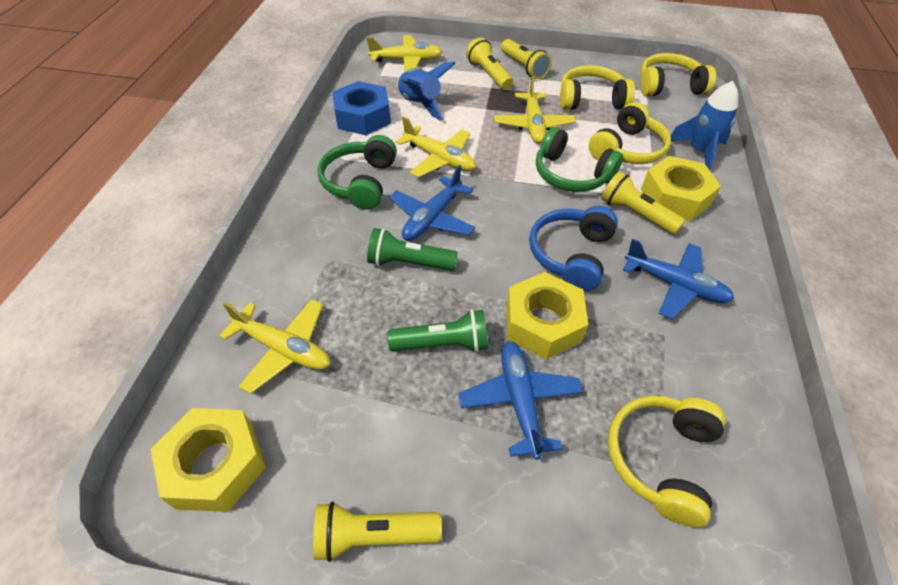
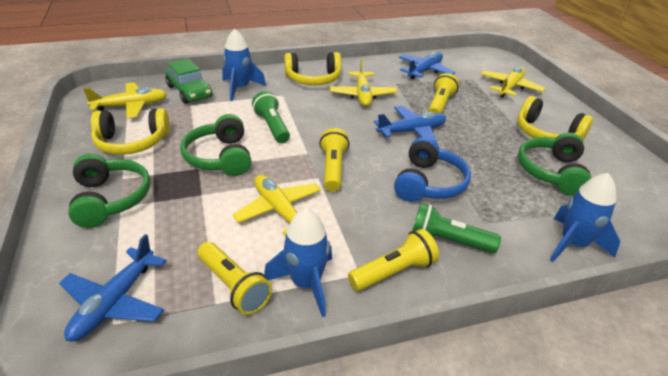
blue nut: 1 -> 0
blue rocket: 2 -> 3
green car: 0 -> 1
green headphones: 2 -> 3
yellow headphones: 4 -> 3
yellow nut: 3 -> 0

